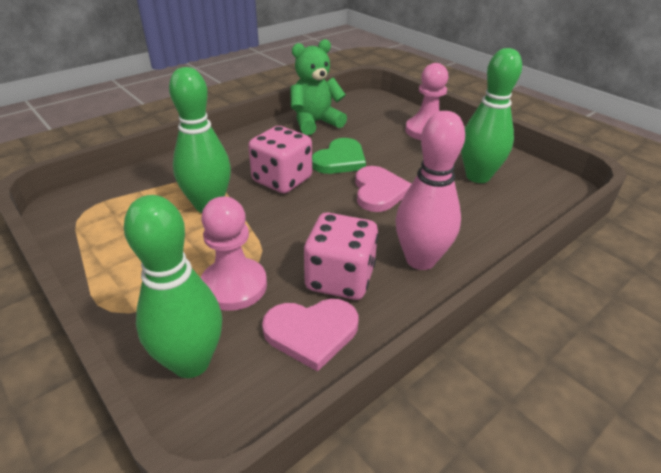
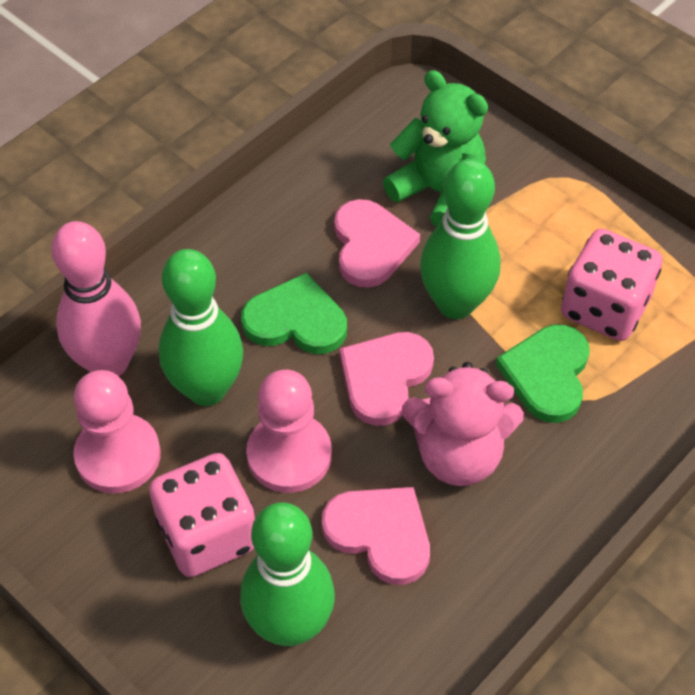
green heart: 1 -> 2
pink heart: 2 -> 3
pink teddy bear: 0 -> 1

